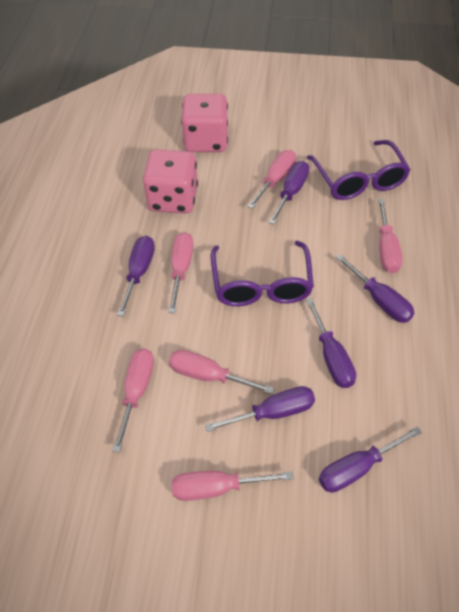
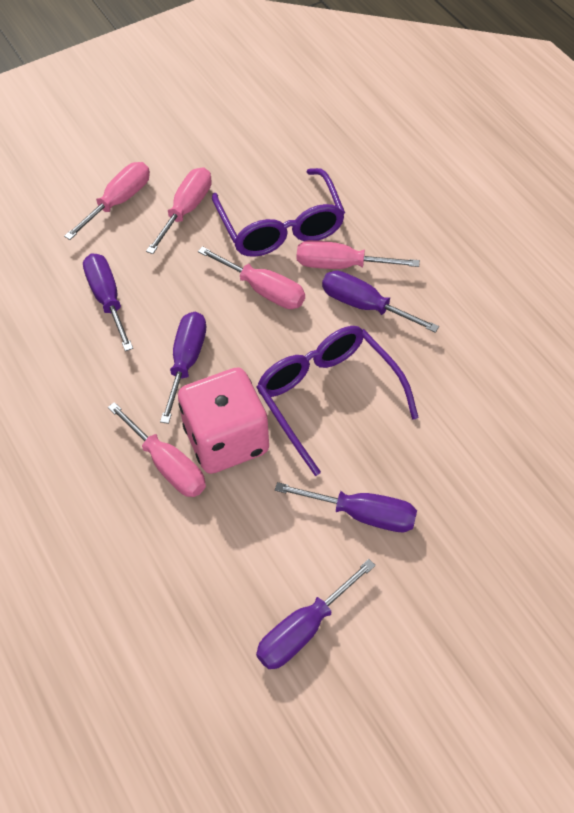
pink dice: 2 -> 1
pink screwdriver: 6 -> 5
purple screwdriver: 6 -> 5

